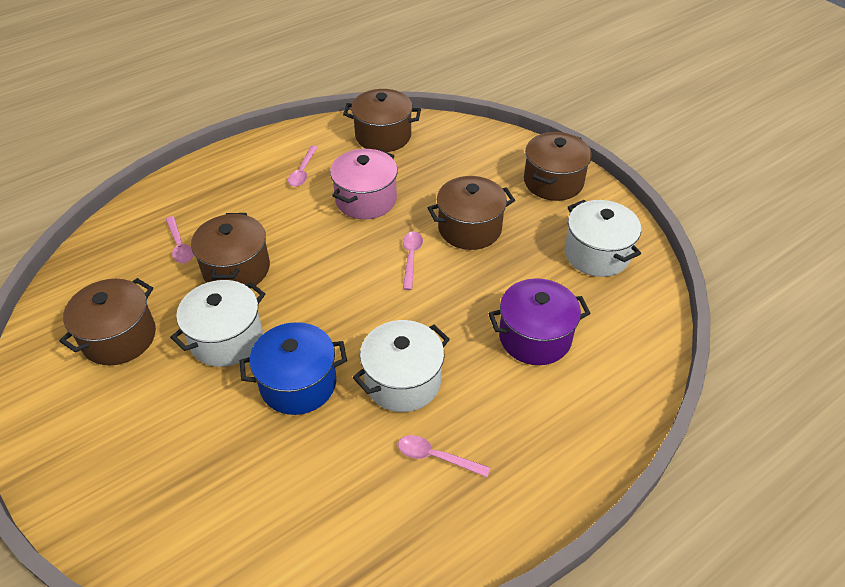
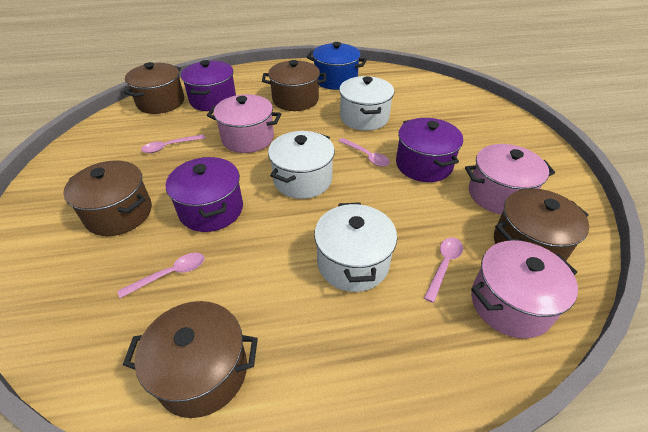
pink pot: 1 -> 3
purple pot: 1 -> 3

